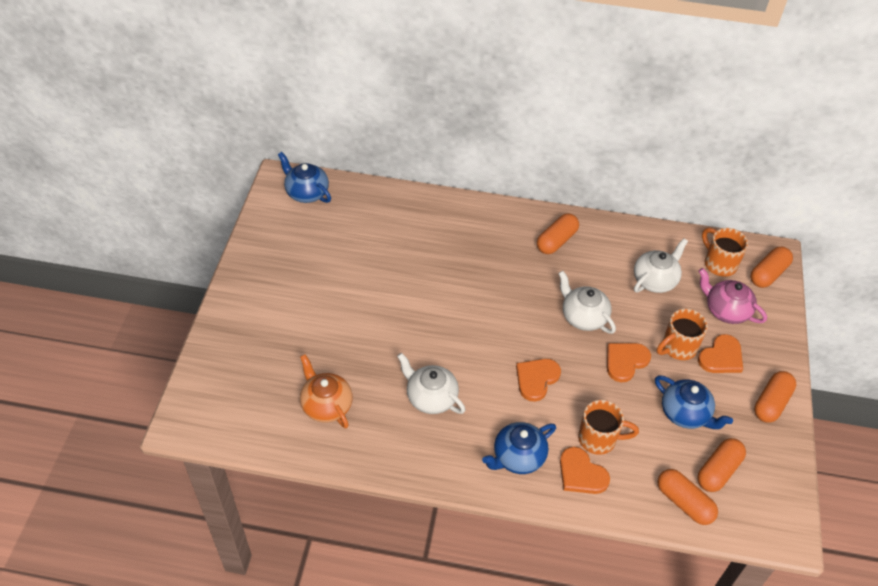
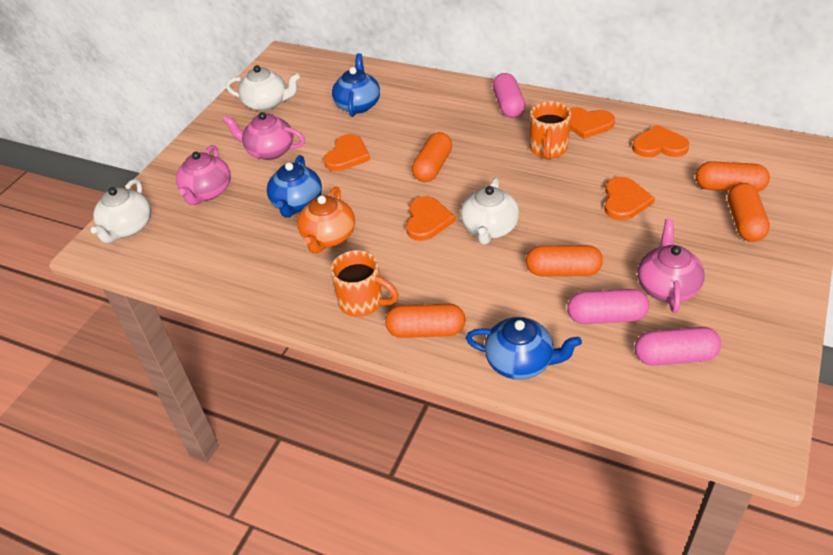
orange heart: 4 -> 5
orange mug: 3 -> 2
pink capsule: 0 -> 3
pink teapot: 1 -> 3

